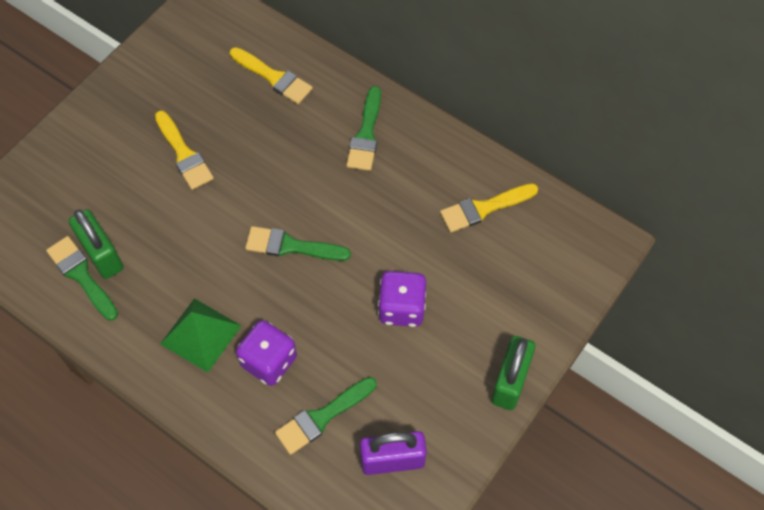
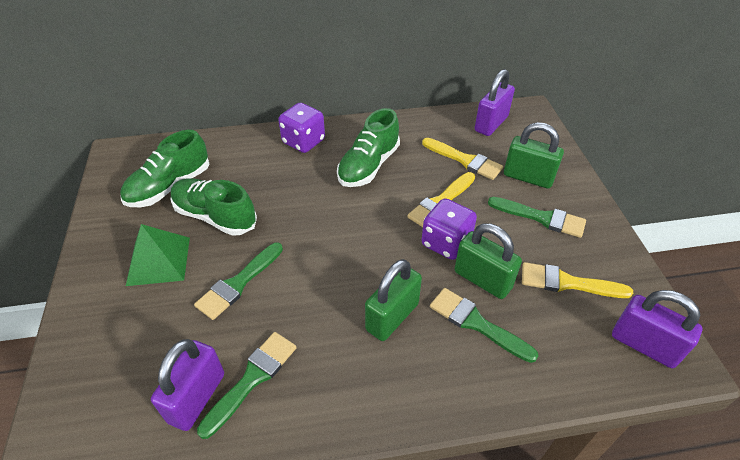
green padlock: 2 -> 3
green shoe: 0 -> 3
purple padlock: 1 -> 3

